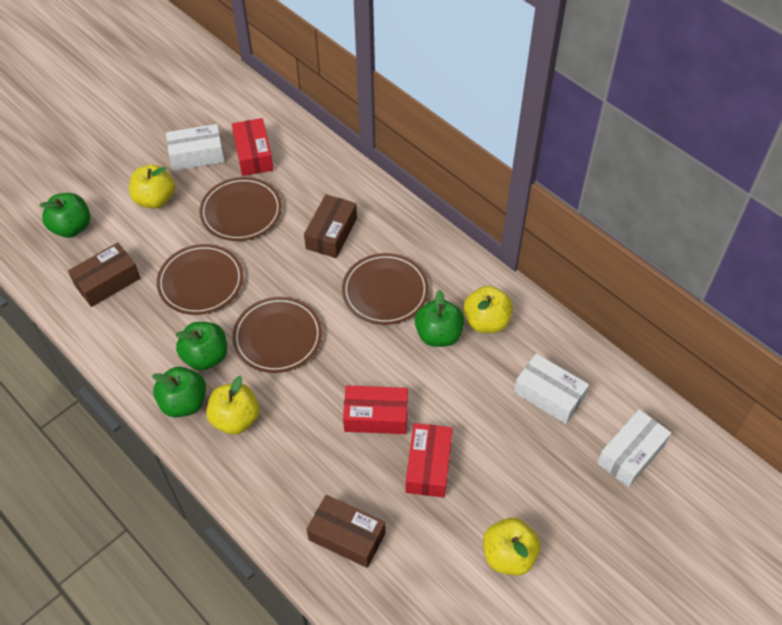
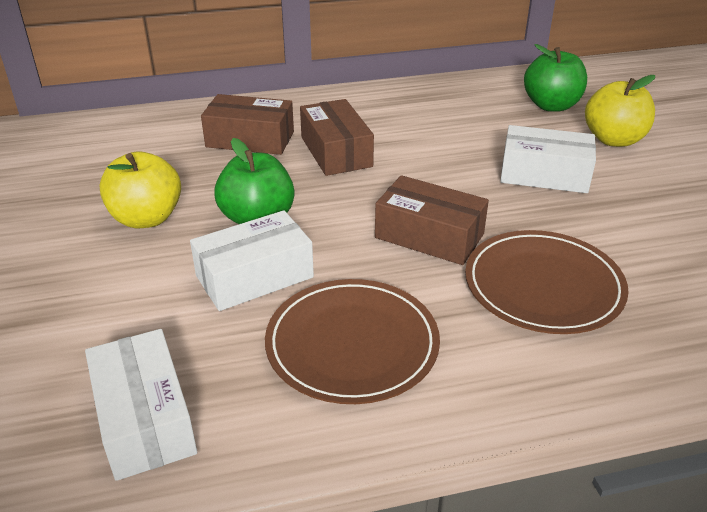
brown plate: 4 -> 2
green apple: 4 -> 2
red box: 3 -> 0
yellow apple: 4 -> 2

